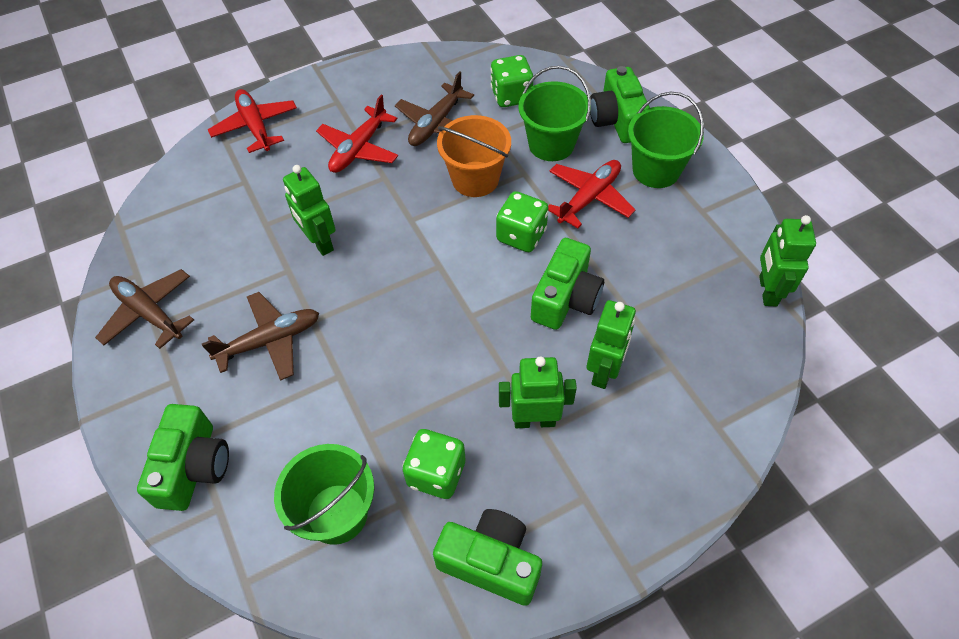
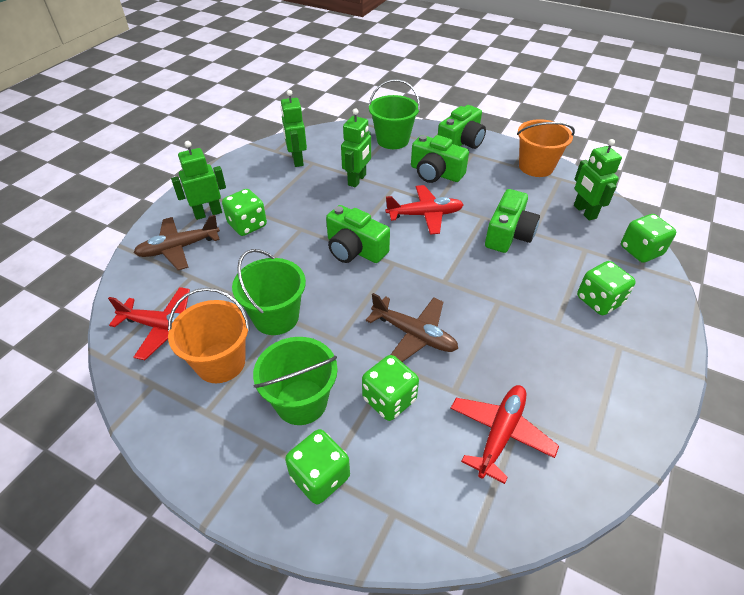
brown plane: 3 -> 2
green dice: 3 -> 5
orange bucket: 1 -> 2

